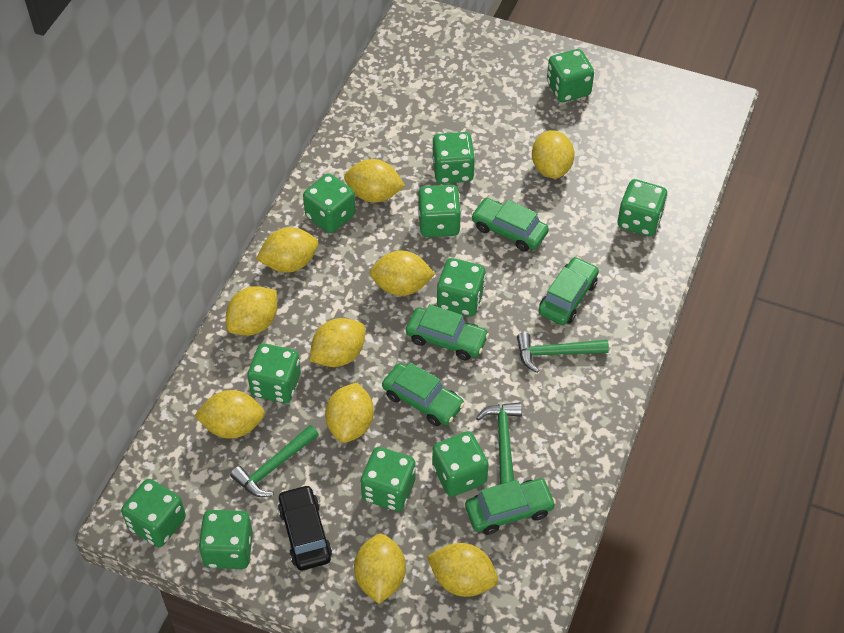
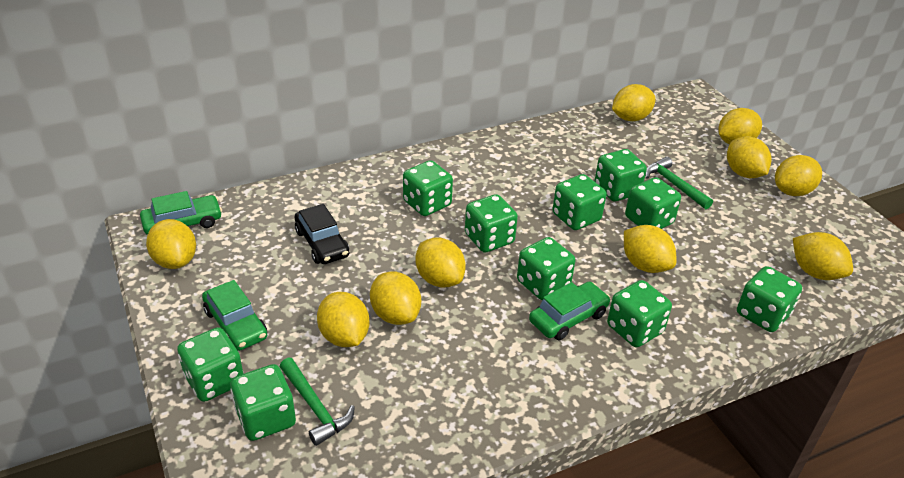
green car: 5 -> 3
green dice: 11 -> 10
green hammer: 3 -> 2

